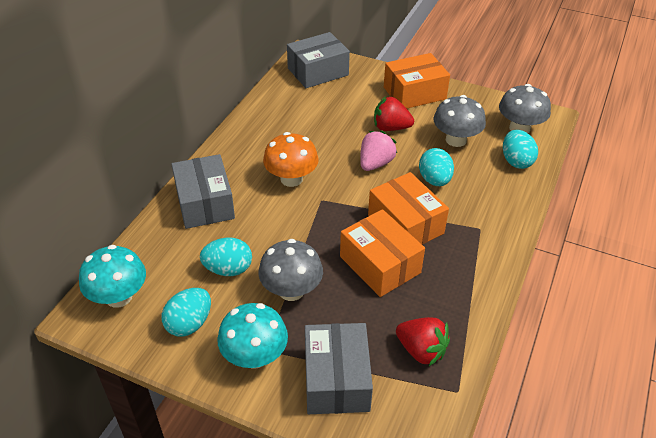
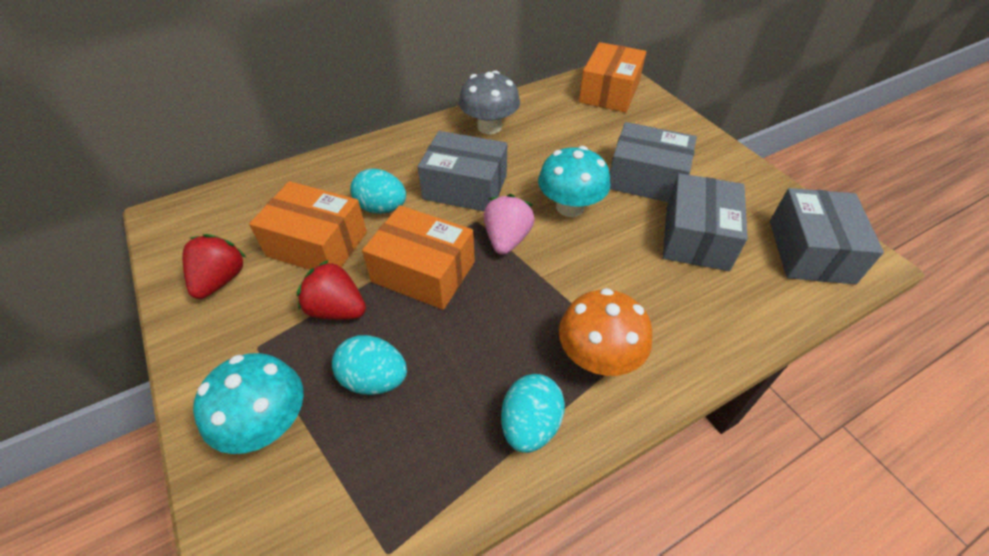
grey box: 3 -> 4
grey mushroom: 3 -> 1
turquoise egg: 4 -> 3

